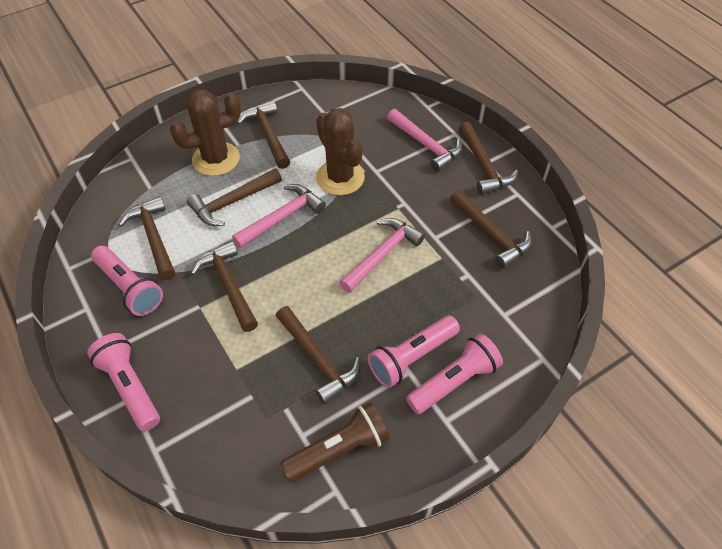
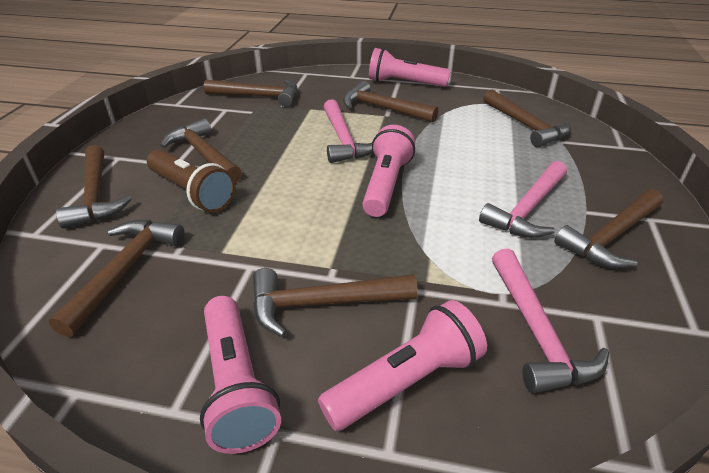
brown cactus: 2 -> 0
brown hammer: 7 -> 8

